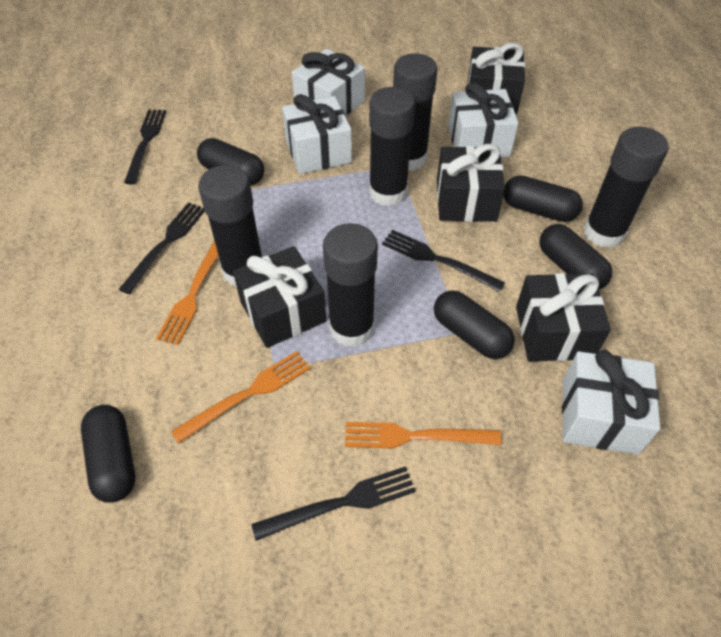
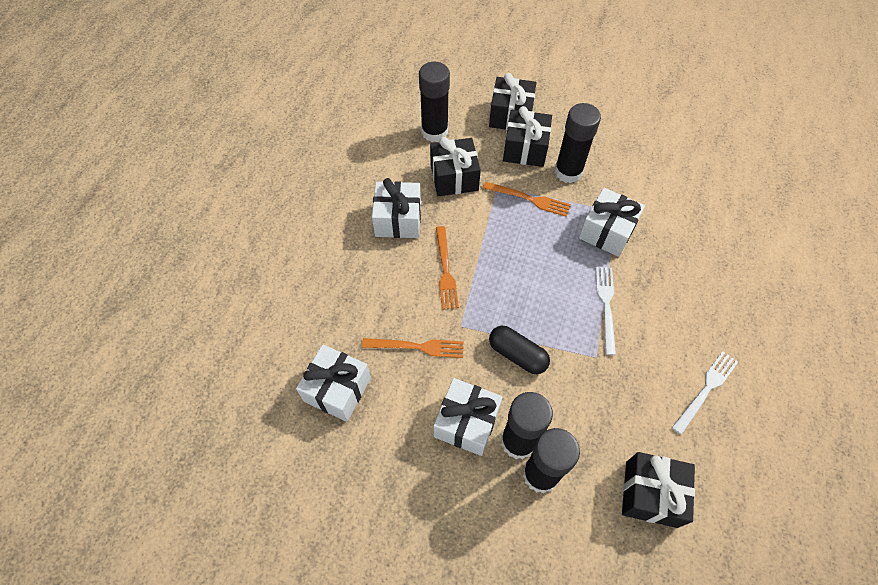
black capsule: 5 -> 1
black fork: 4 -> 0
black glue stick: 5 -> 4
white fork: 0 -> 2

